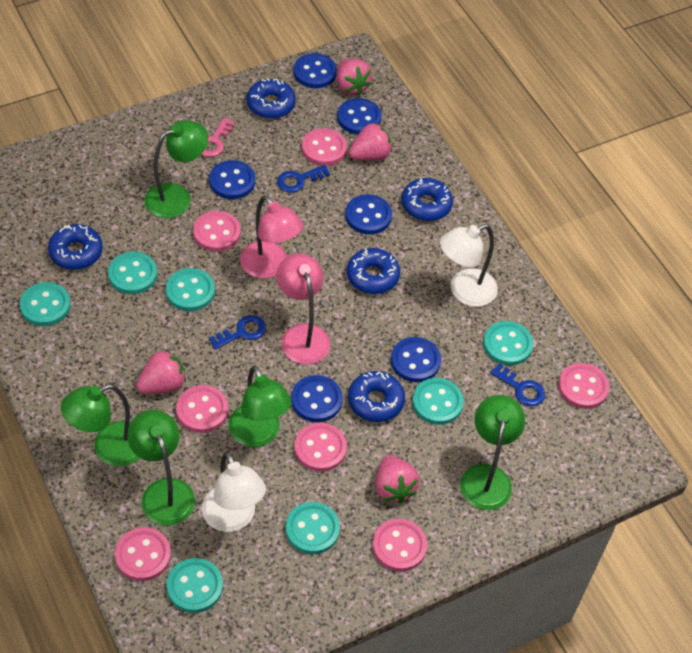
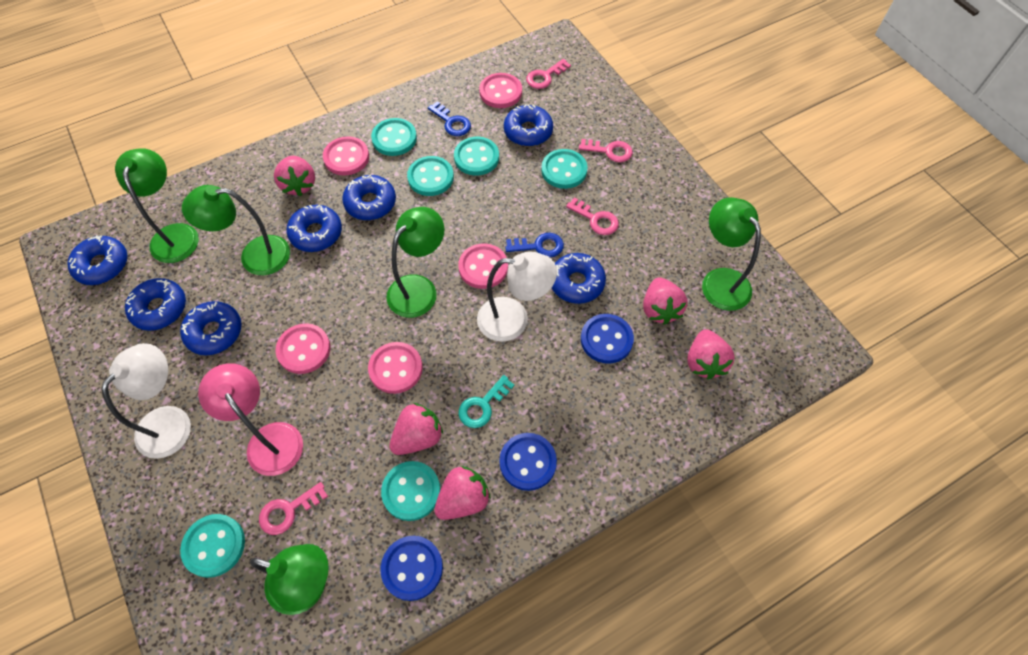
blue button: 6 -> 3
blue donut: 5 -> 7
blue key: 3 -> 2
pink button: 7 -> 5
pink key: 1 -> 4
pink lamp: 2 -> 1
pink strawberry: 4 -> 5
turquoise button: 7 -> 6
turquoise key: 0 -> 1

